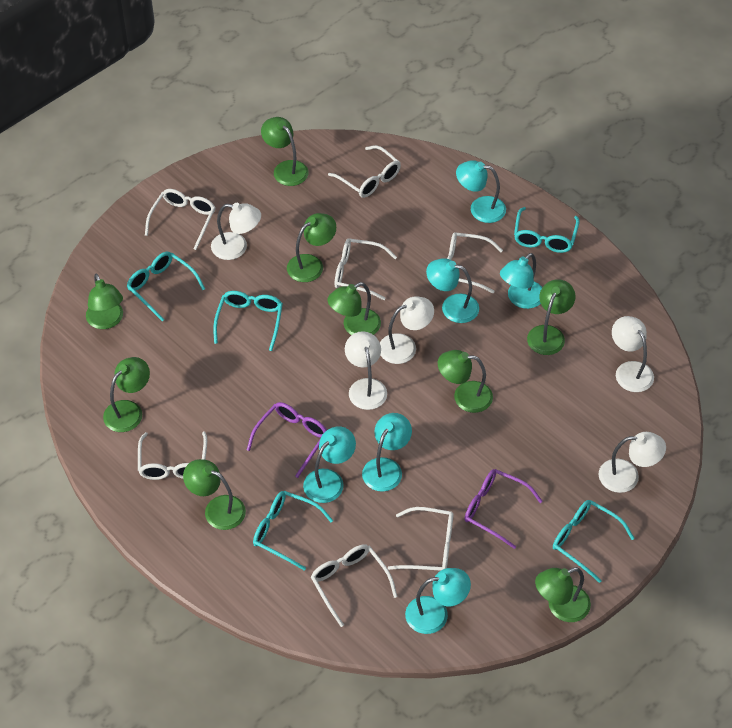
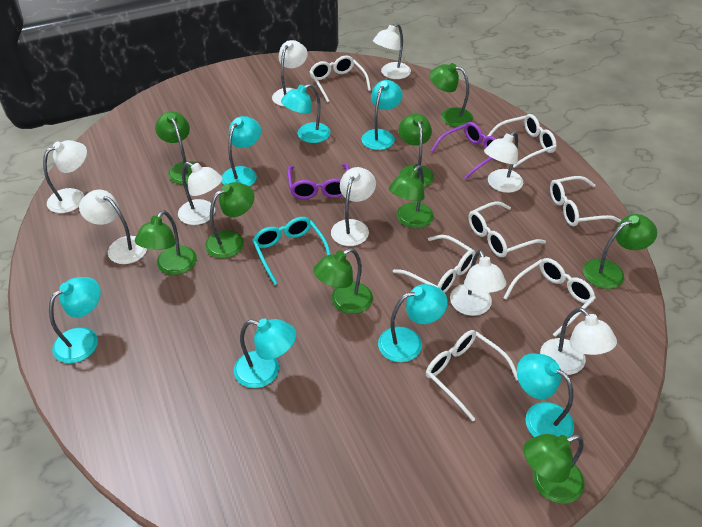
turquoise glasses: 5 -> 1
turquoise lamp: 6 -> 7
white lamp: 5 -> 9

